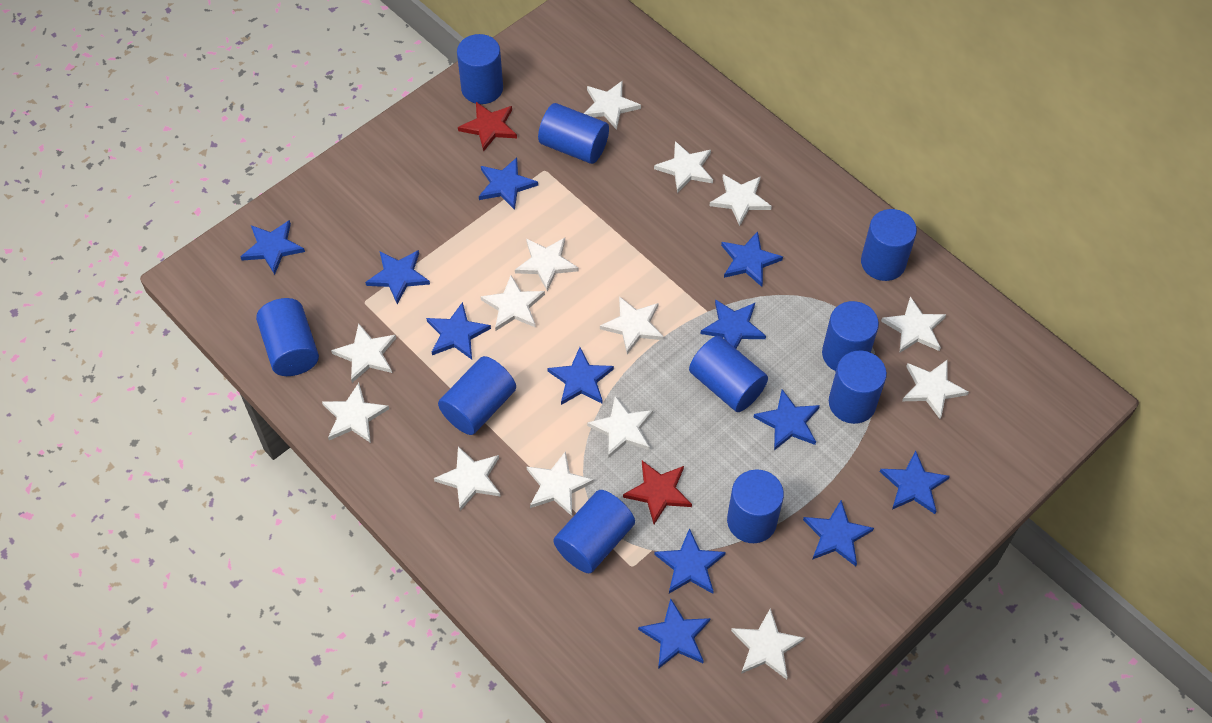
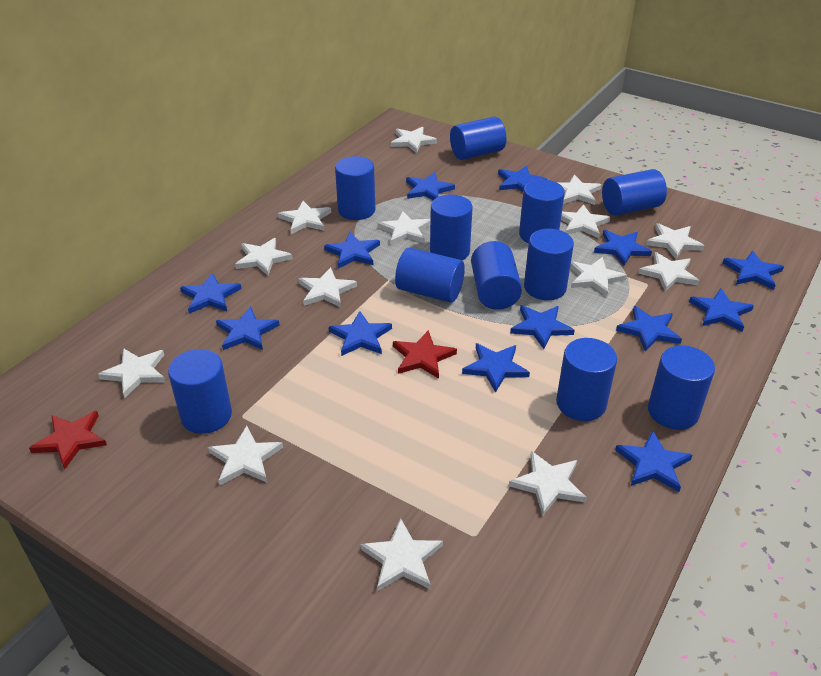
blue cylinder: 10 -> 11
blue star: 12 -> 13

